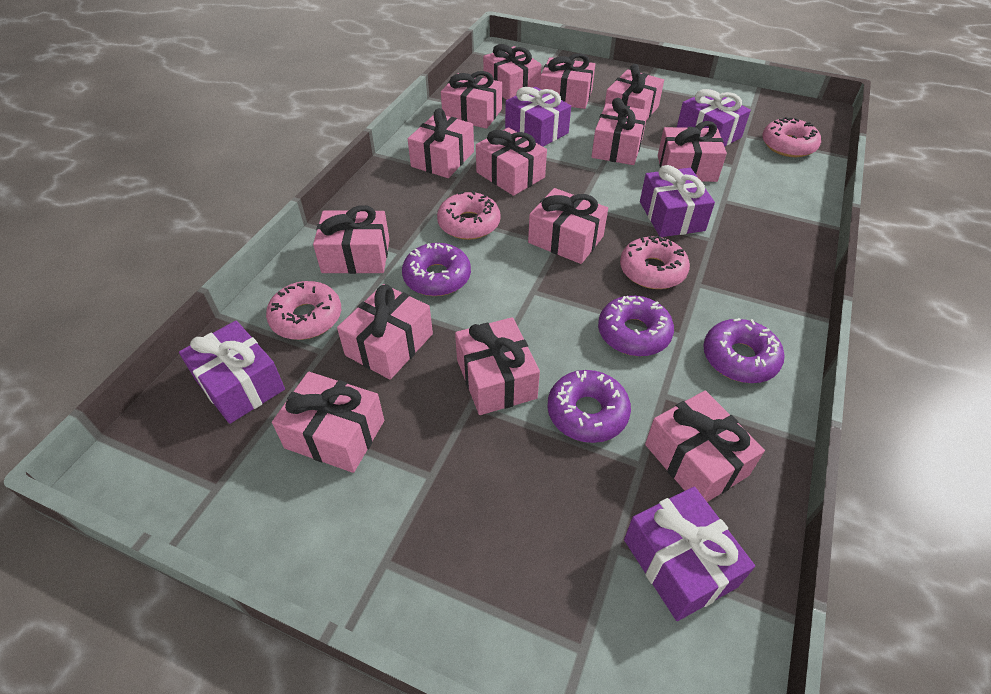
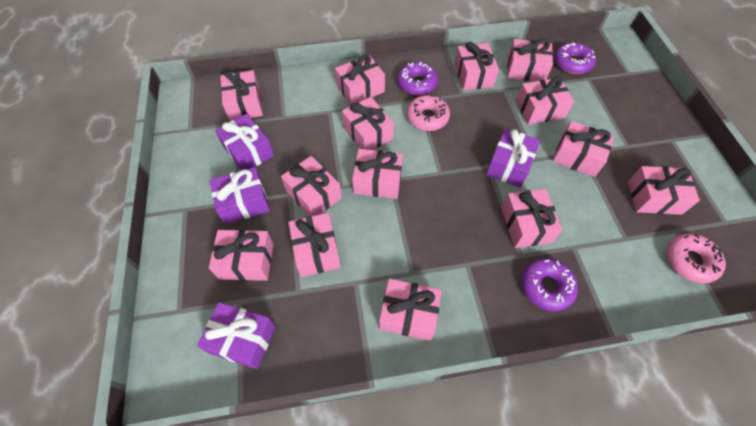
pink donut: 4 -> 2
purple donut: 4 -> 3
purple gift: 5 -> 4

